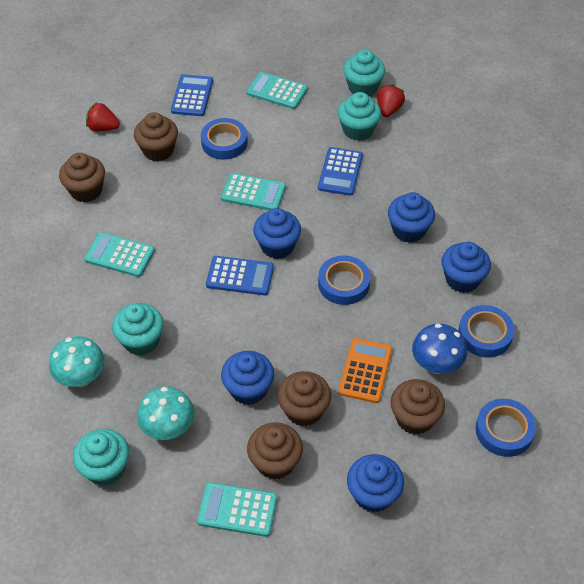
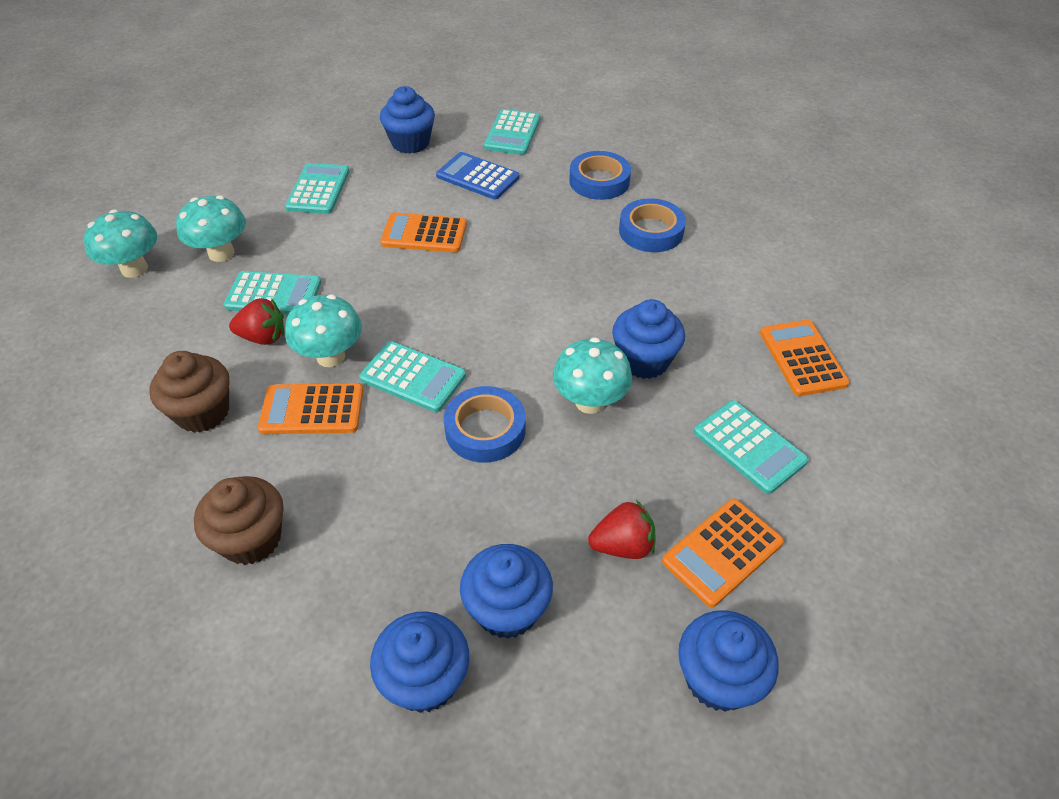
blue calculator: 3 -> 1
blue mushroom: 1 -> 0
blue tape: 4 -> 3
brown cupcake: 5 -> 2
orange calculator: 1 -> 4
turquoise calculator: 4 -> 5
turquoise cupcake: 4 -> 0
turquoise mushroom: 2 -> 4

